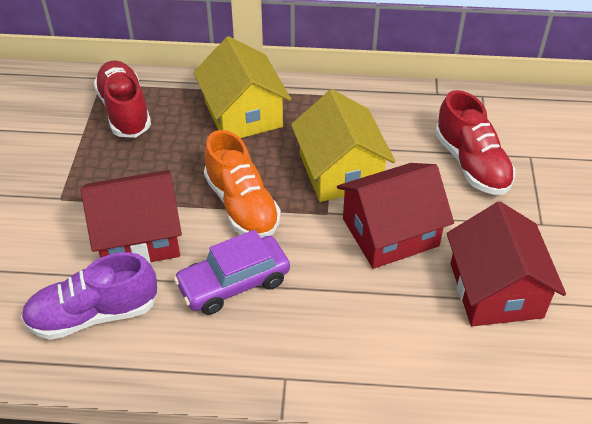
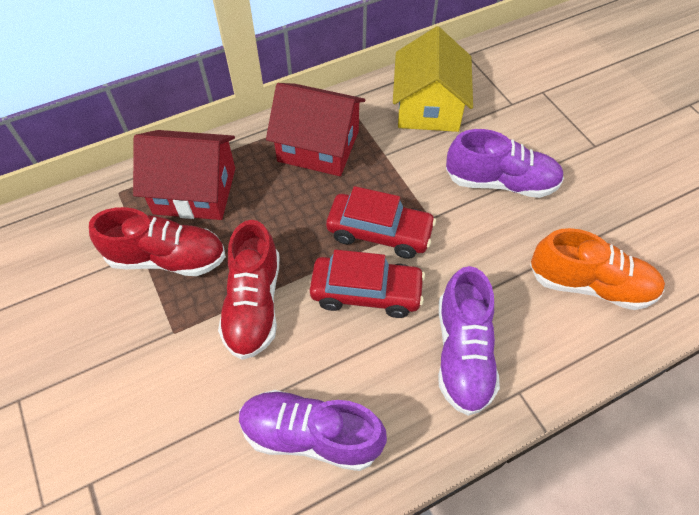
purple car: 1 -> 0
purple shoe: 1 -> 3
red car: 0 -> 2
red house: 3 -> 2
yellow house: 2 -> 1

